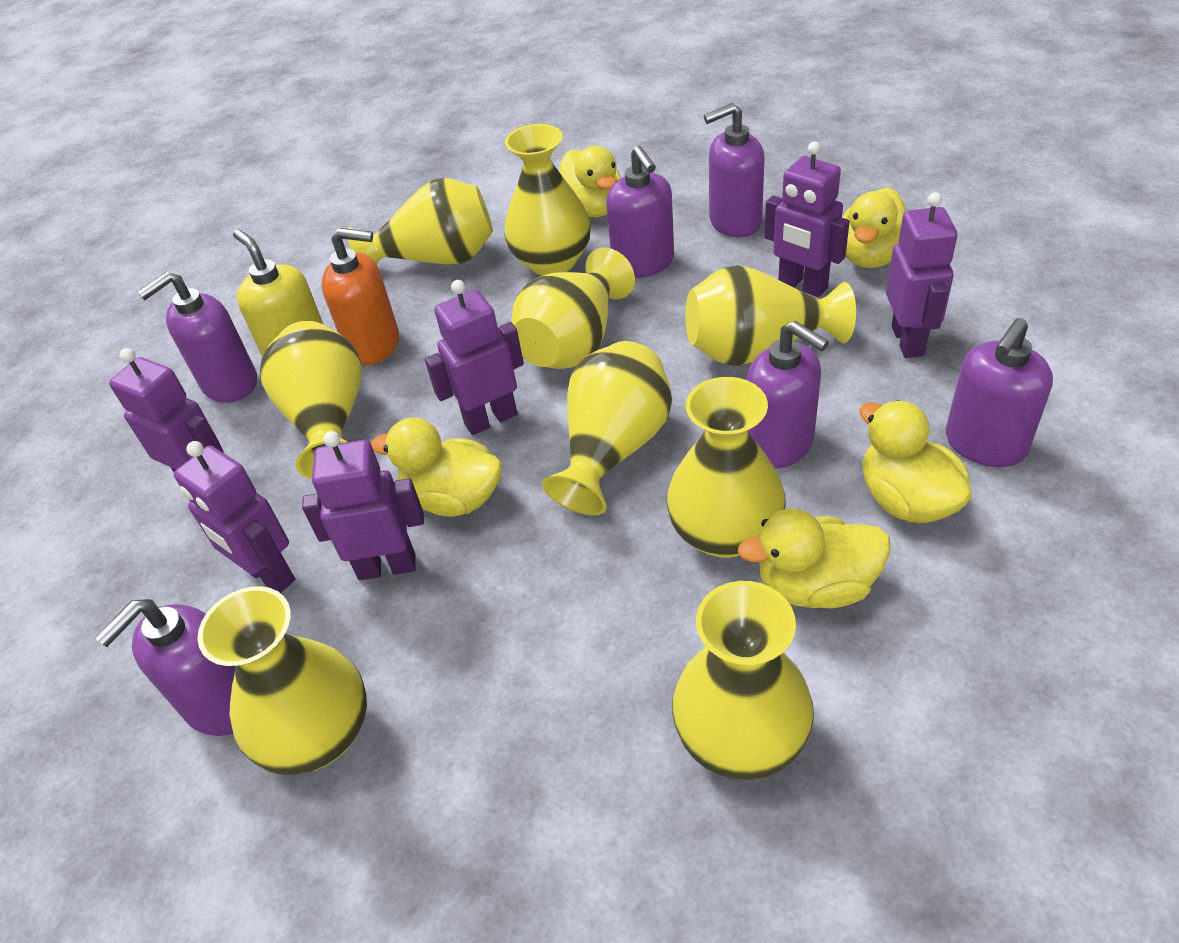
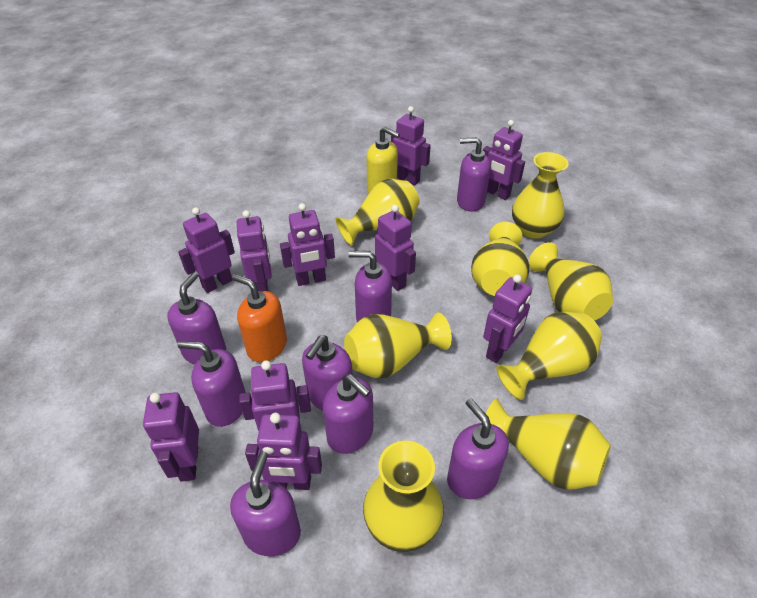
purple robot: 6 -> 10
purple soap dispenser: 6 -> 8
yellow duck: 5 -> 0
yellow vase: 9 -> 8

